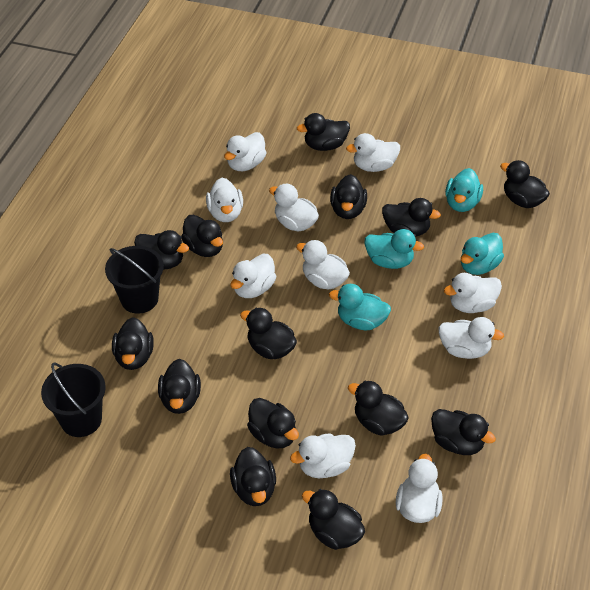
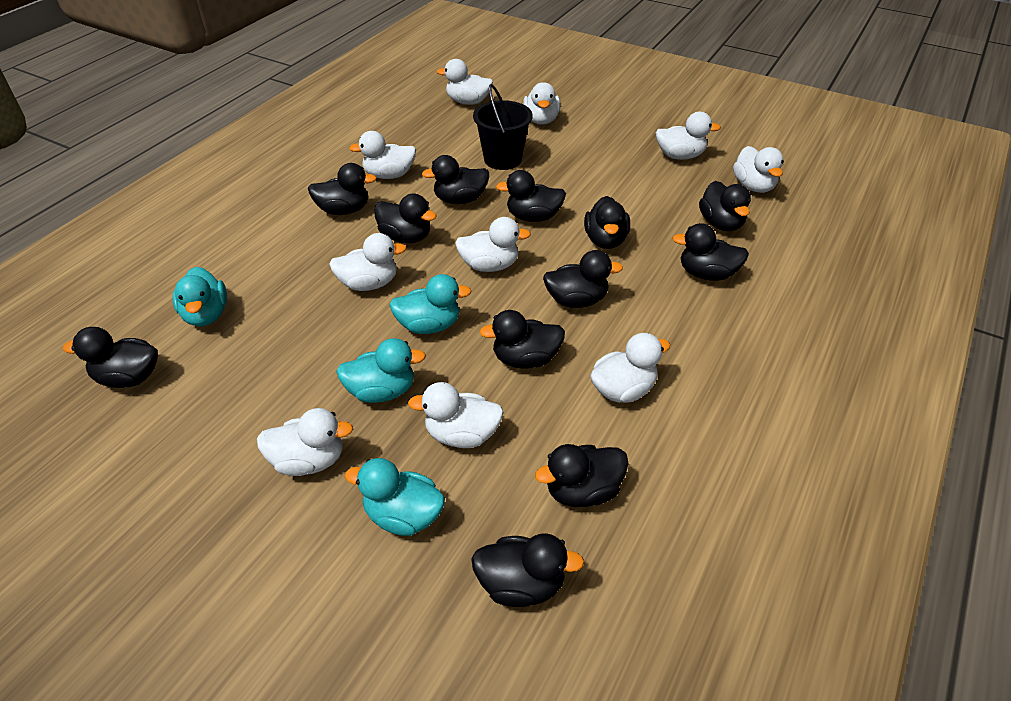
black bucket: 2 -> 1
black duck: 14 -> 12

